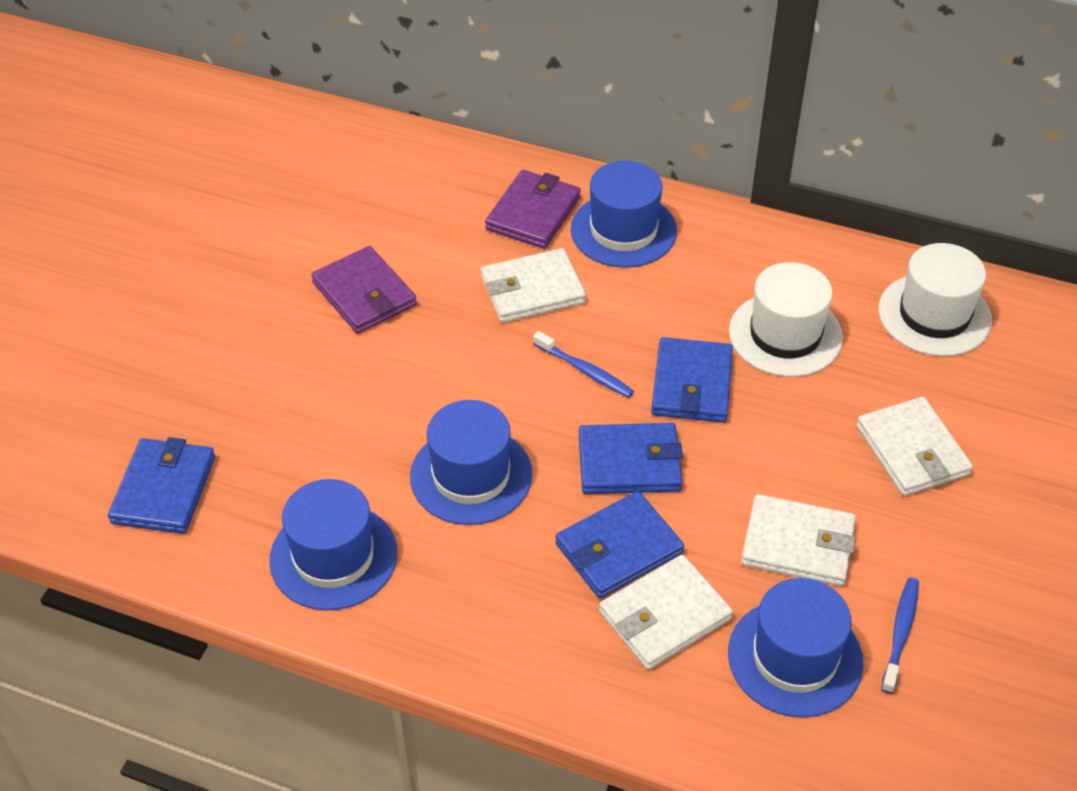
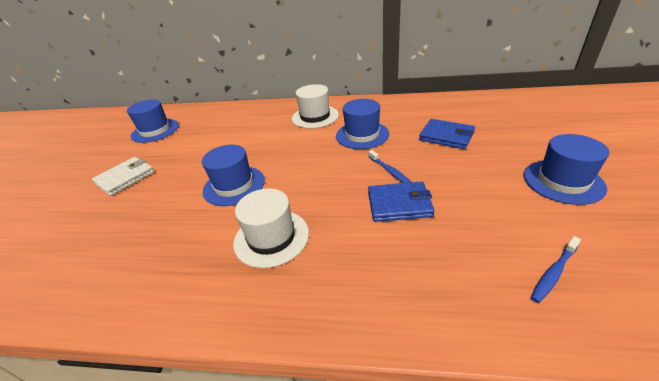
blue wallet: 4 -> 2
purple wallet: 2 -> 0
white wallet: 4 -> 1

